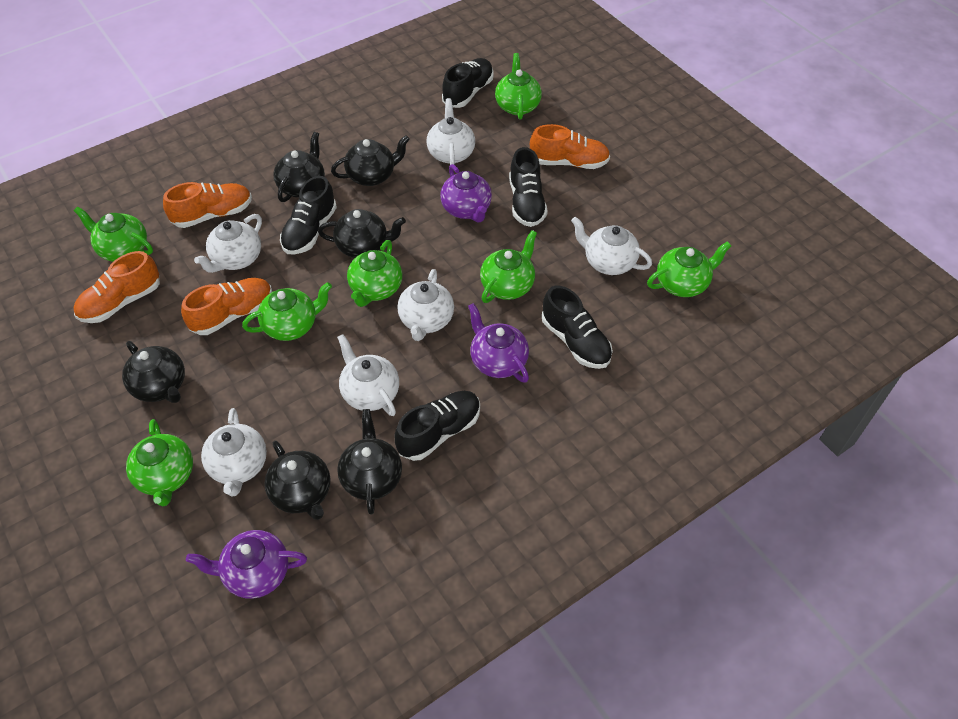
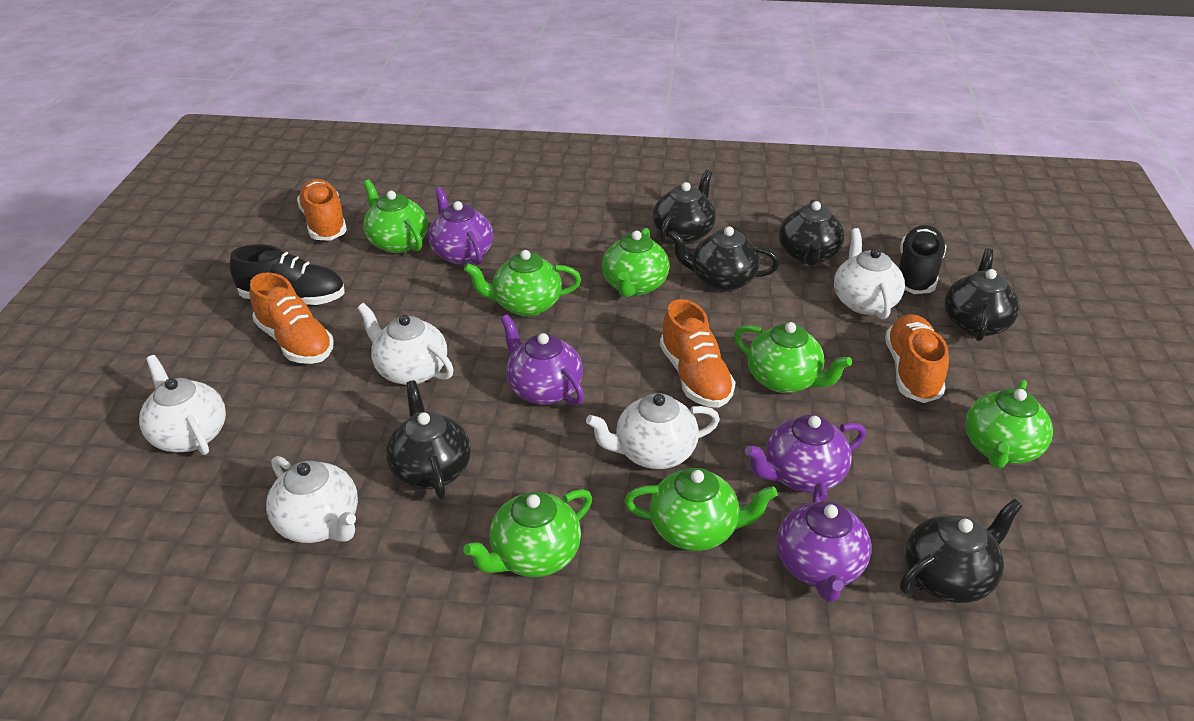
black shoe: 5 -> 2
purple teapot: 3 -> 4
white teapot: 6 -> 5

